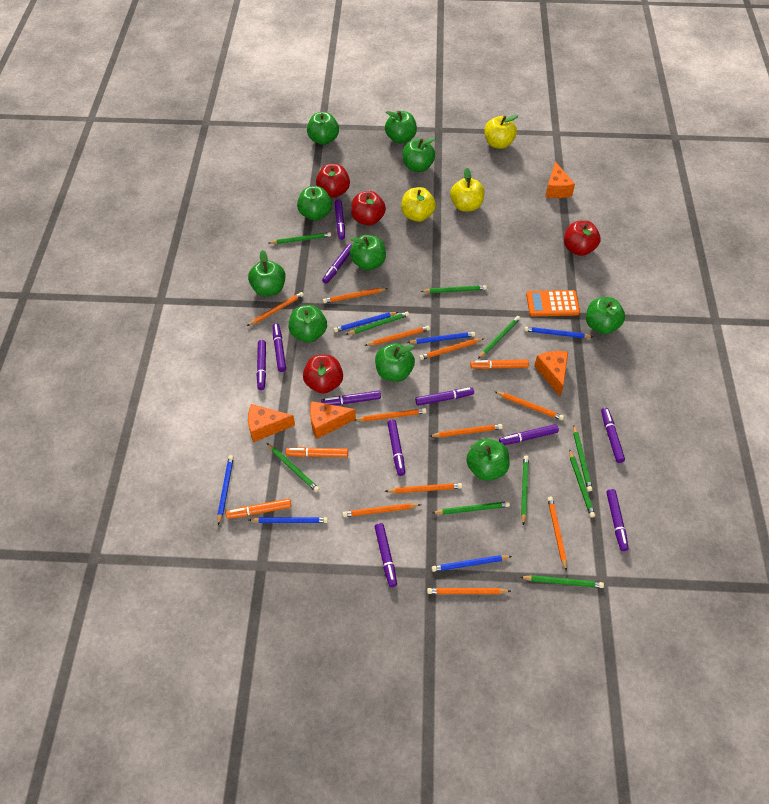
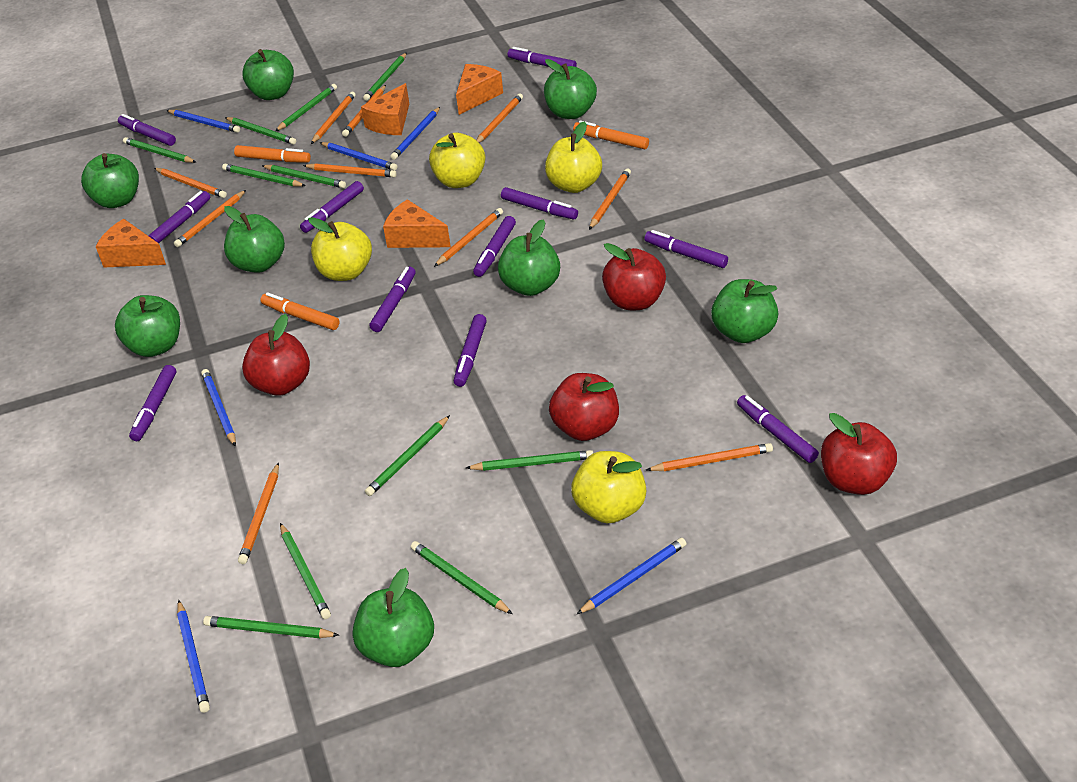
green apple: 10 -> 8
green pencil: 10 -> 11
orange calculator: 1 -> 0
orange pencil: 11 -> 10
yellow apple: 3 -> 4

